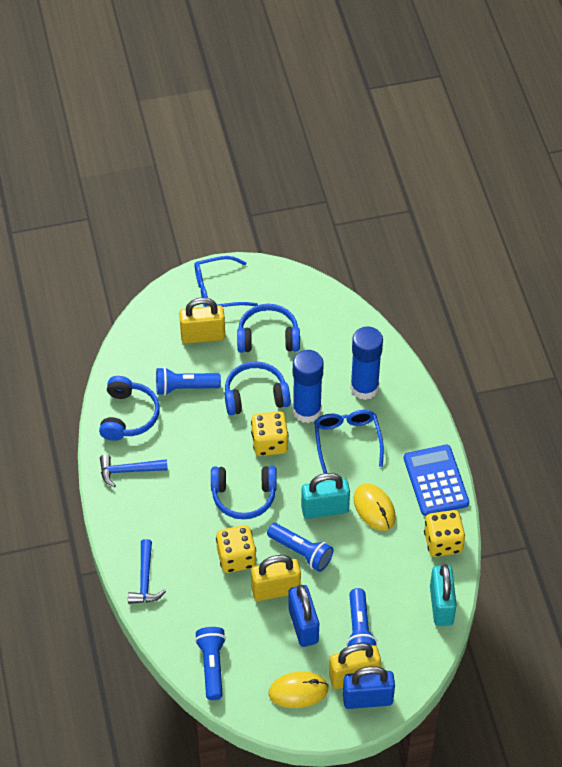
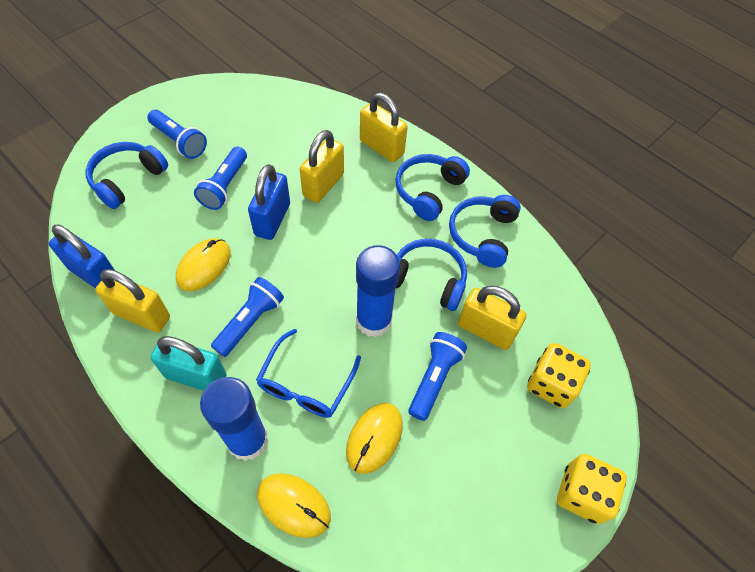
blue calculator: 1 -> 0
blue glasses: 2 -> 1
blue hammer: 2 -> 0
turquoise padlock: 2 -> 1
yellow dice: 3 -> 2
yellow mouse: 2 -> 3
yellow padlock: 3 -> 4

